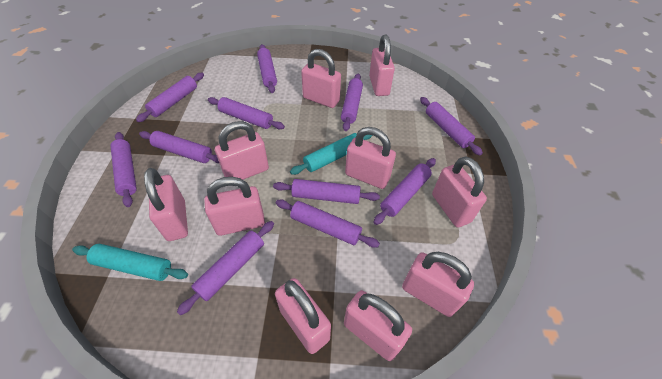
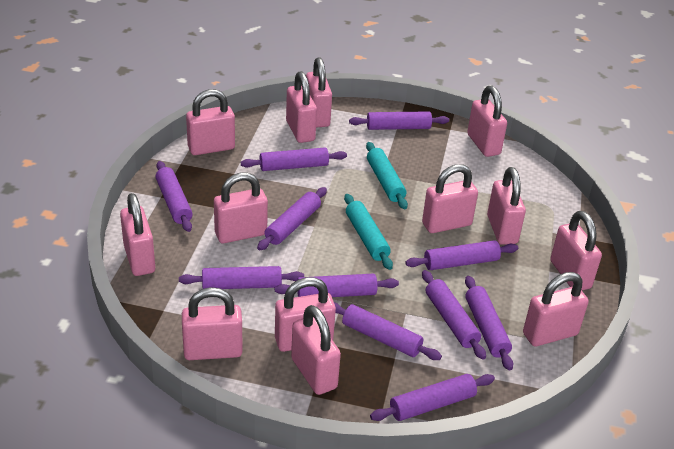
pink padlock: 10 -> 13

